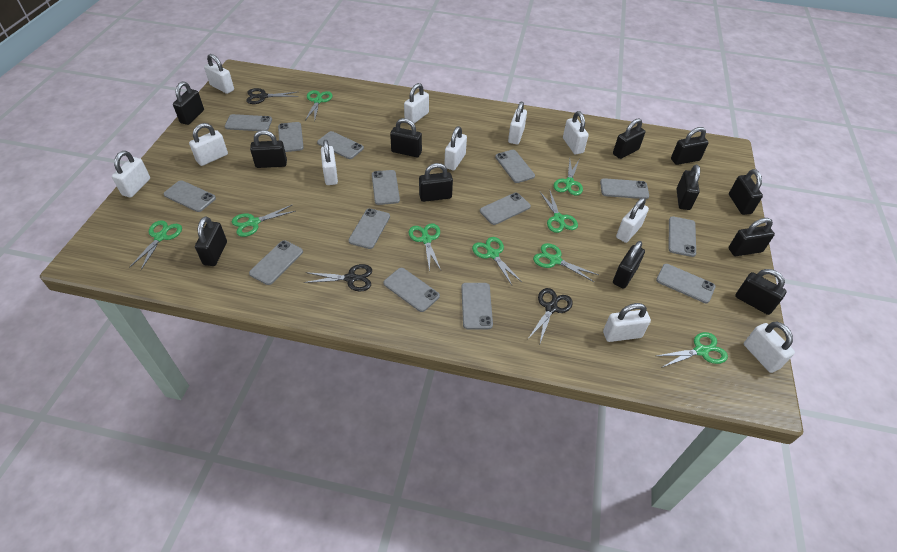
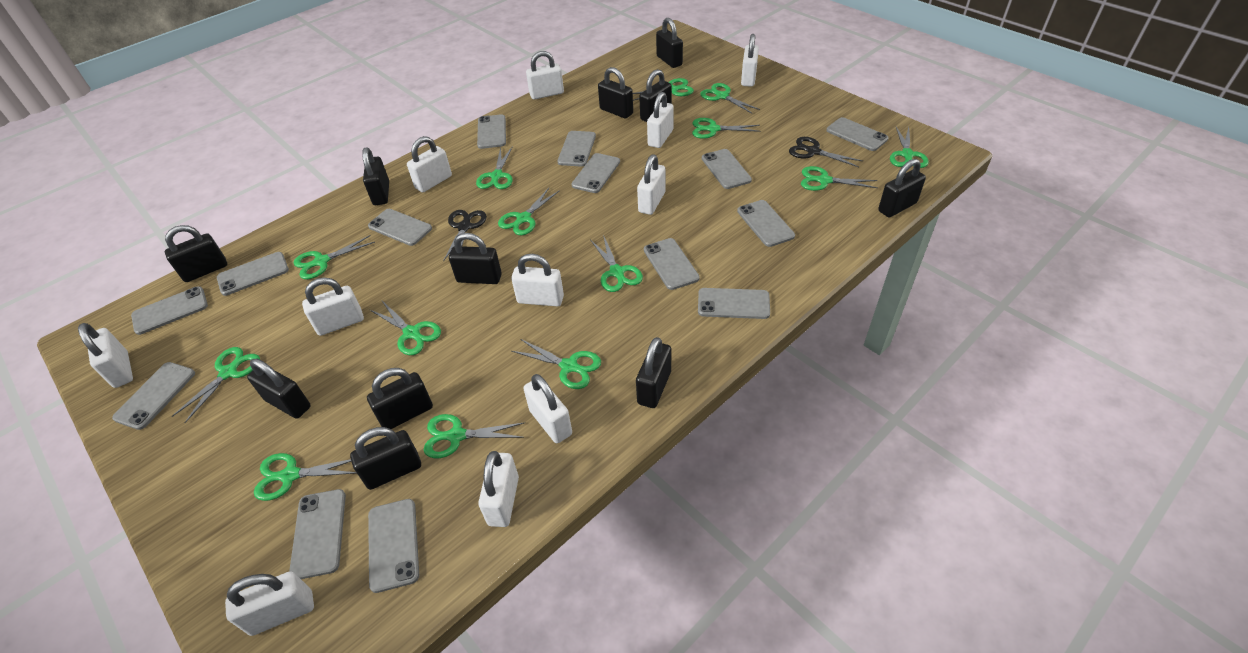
black padlock: 12 -> 11
black scissors: 3 -> 2
green scissors: 9 -> 14

